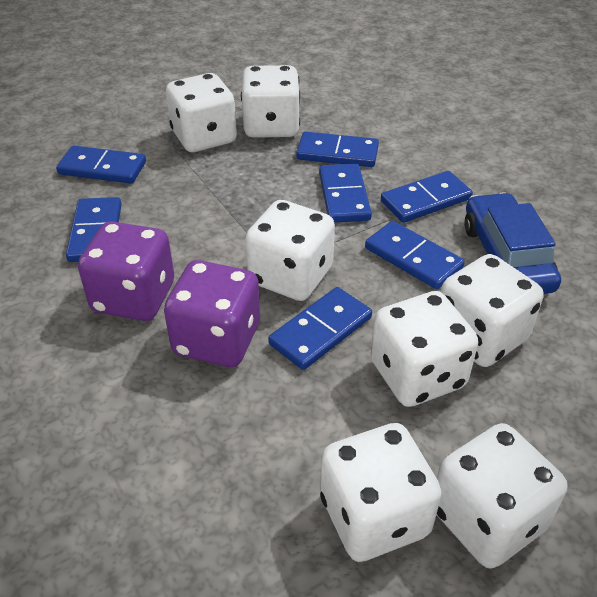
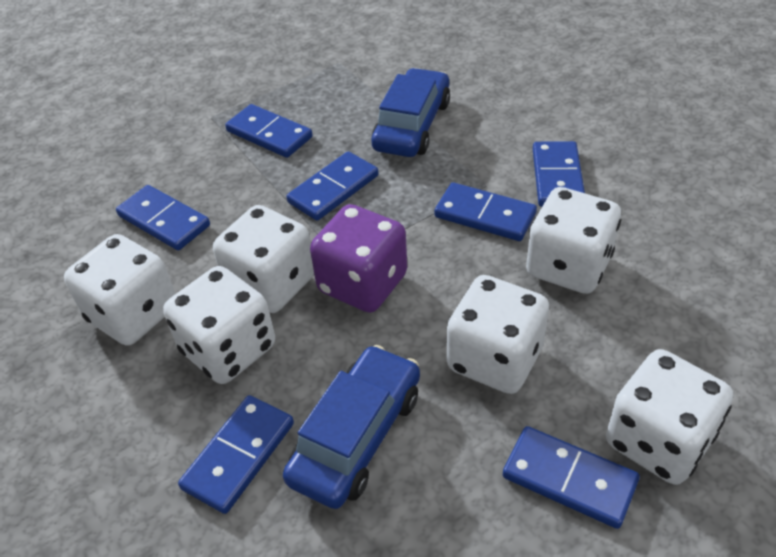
blue car: 1 -> 2
purple dice: 2 -> 1
white dice: 7 -> 6

